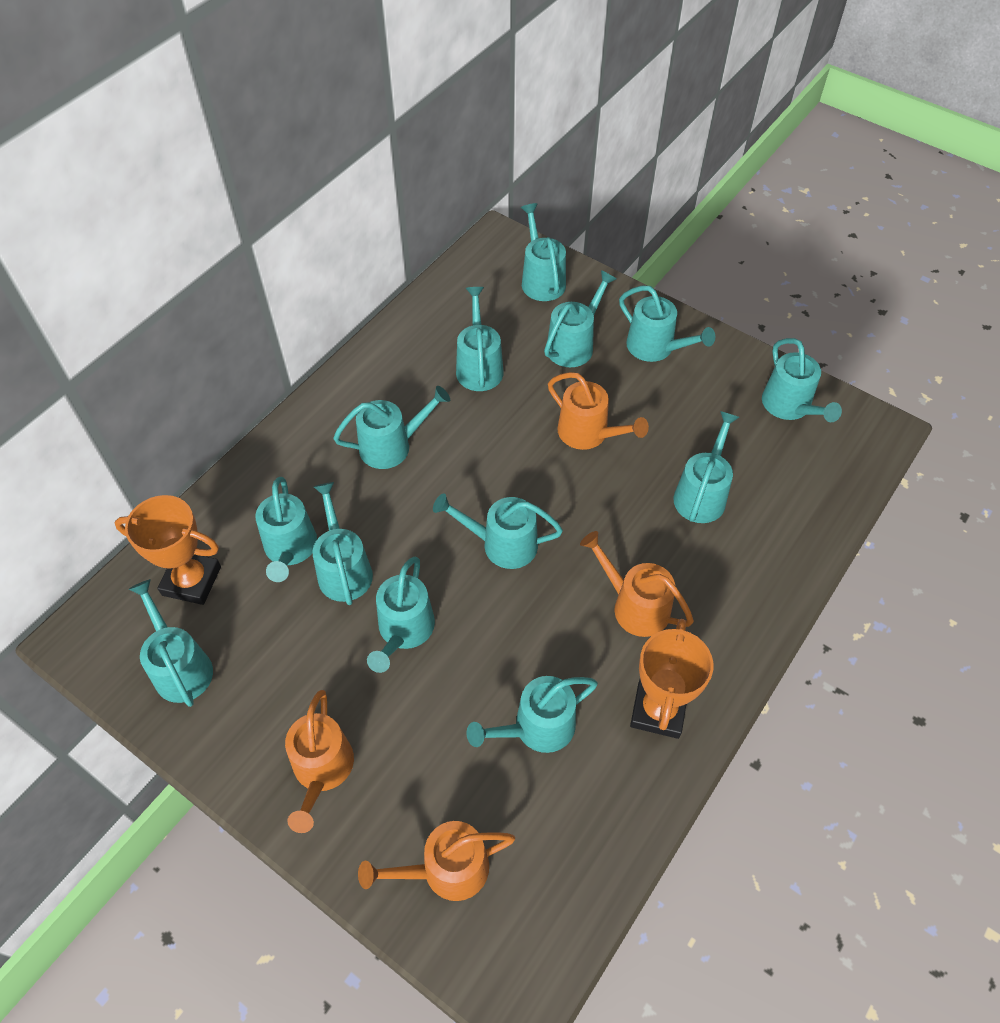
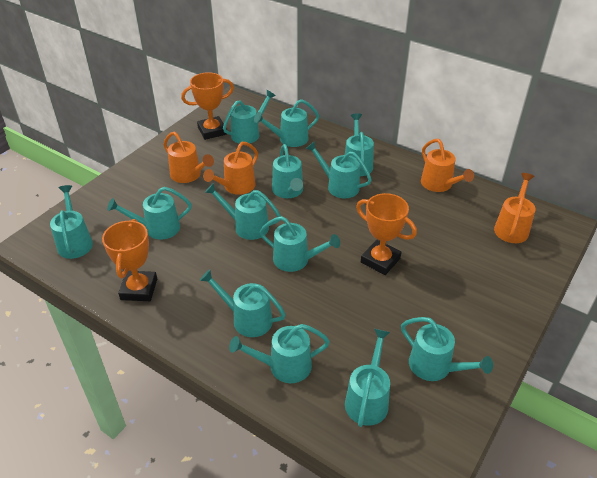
orange trophy: 2 -> 3

